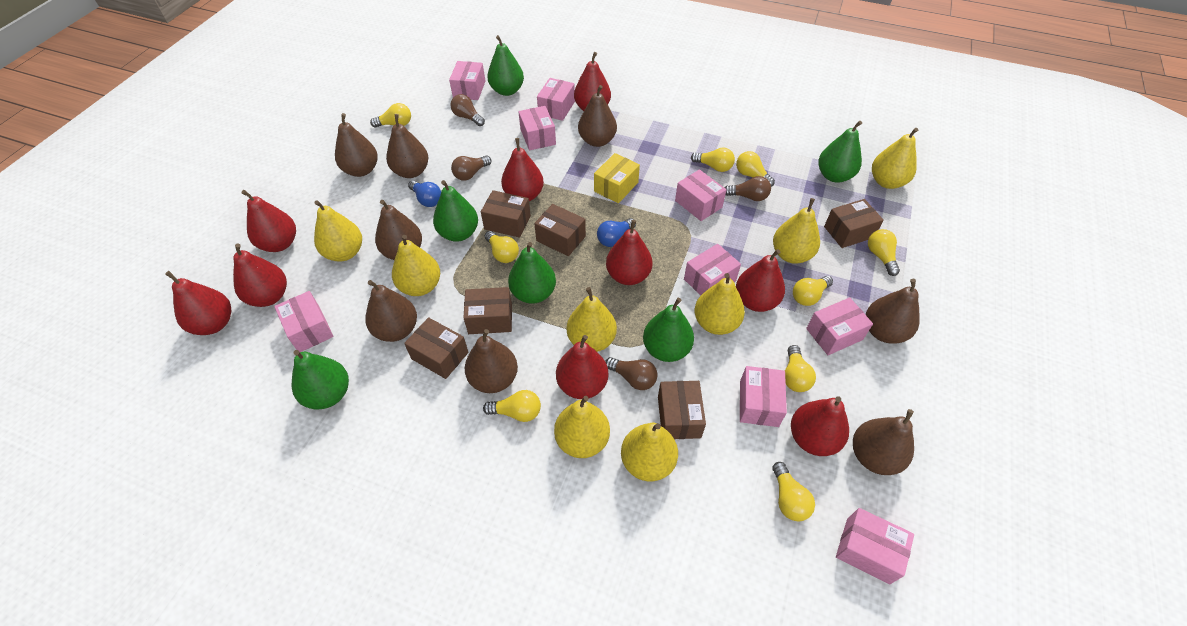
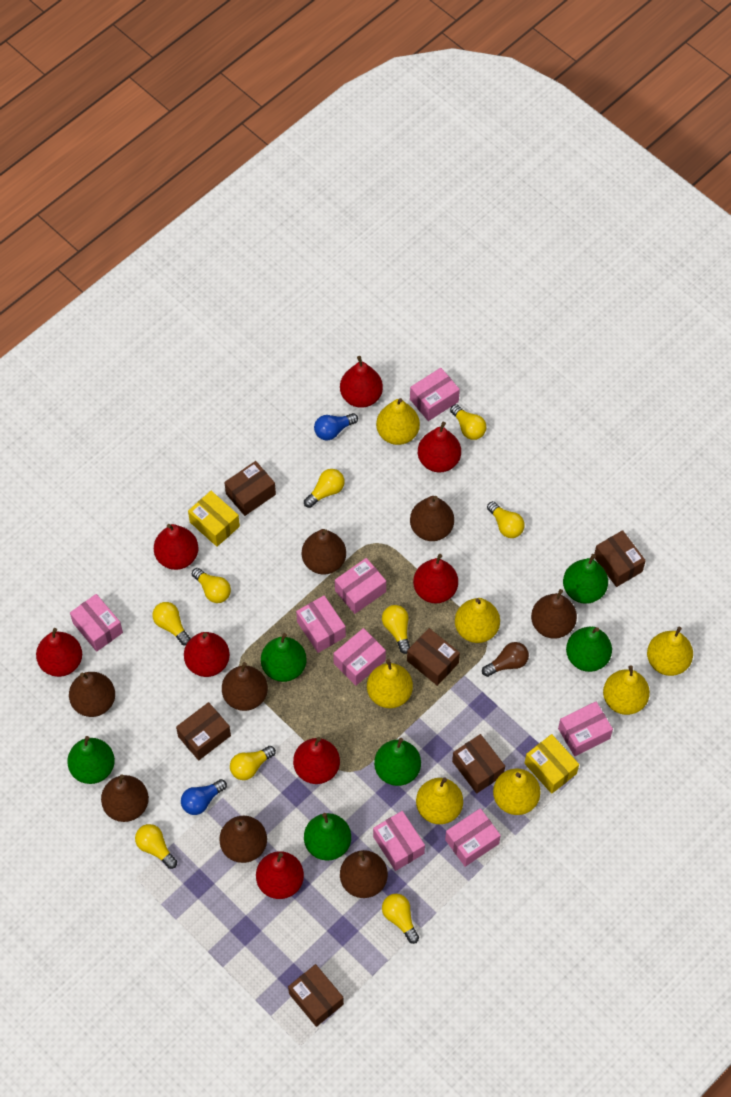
brown light bulb: 4 -> 1
pink box: 9 -> 8
red pear: 9 -> 8
yellow box: 1 -> 2
yellow pear: 8 -> 7

